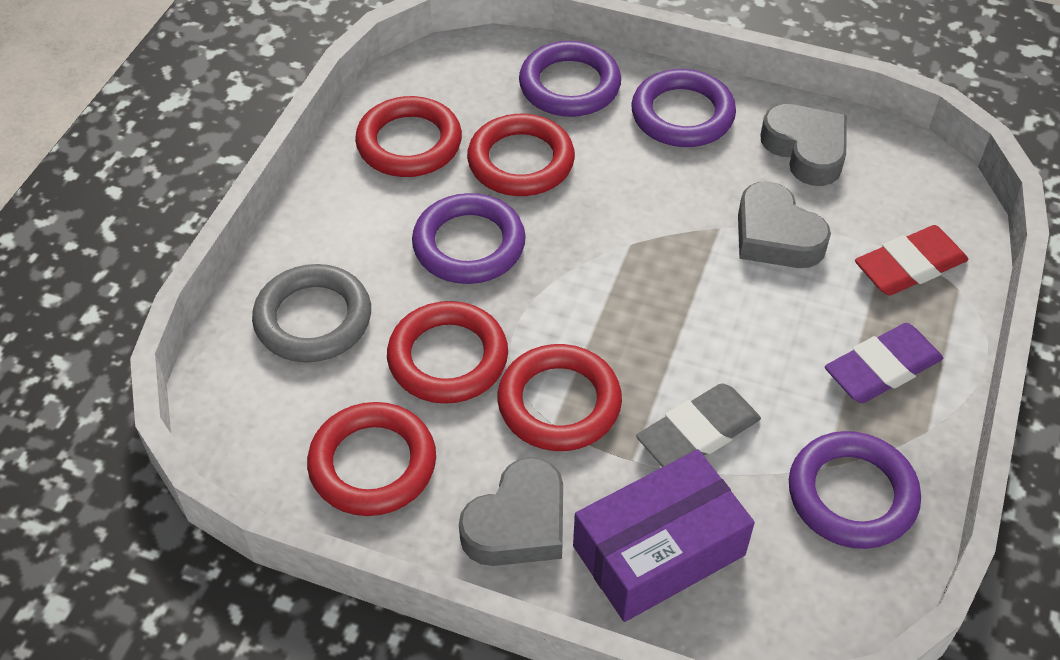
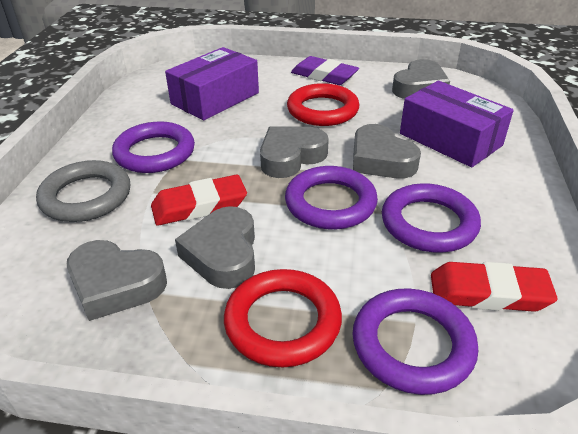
grey eraser: 1 -> 0
grey heart: 3 -> 5
purple box: 1 -> 2
red eraser: 1 -> 2
red ring: 5 -> 2

